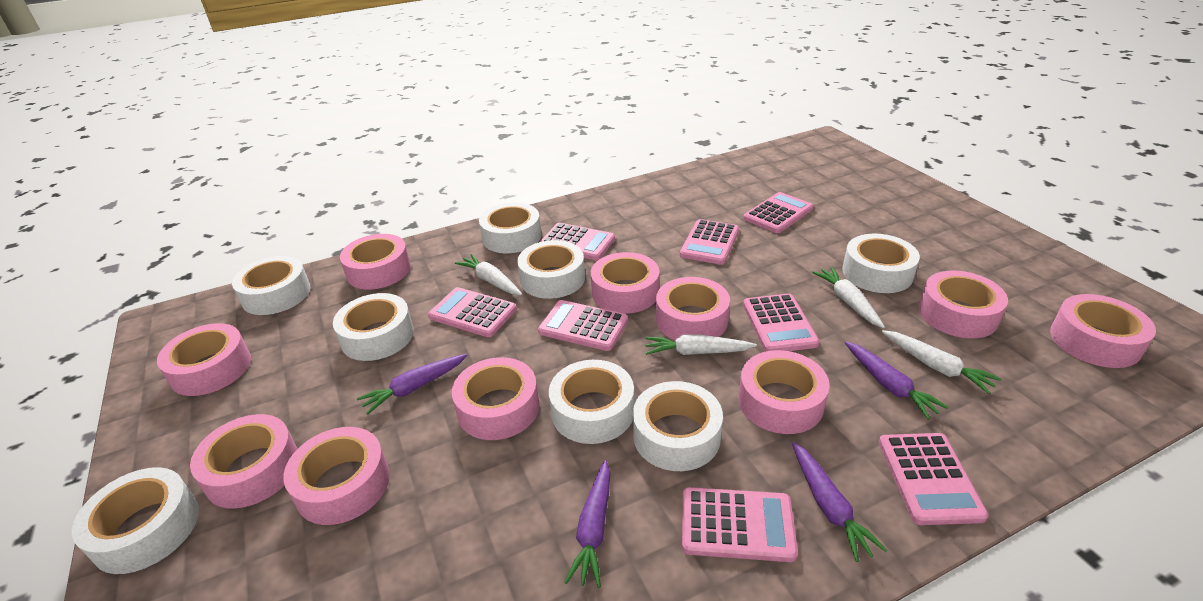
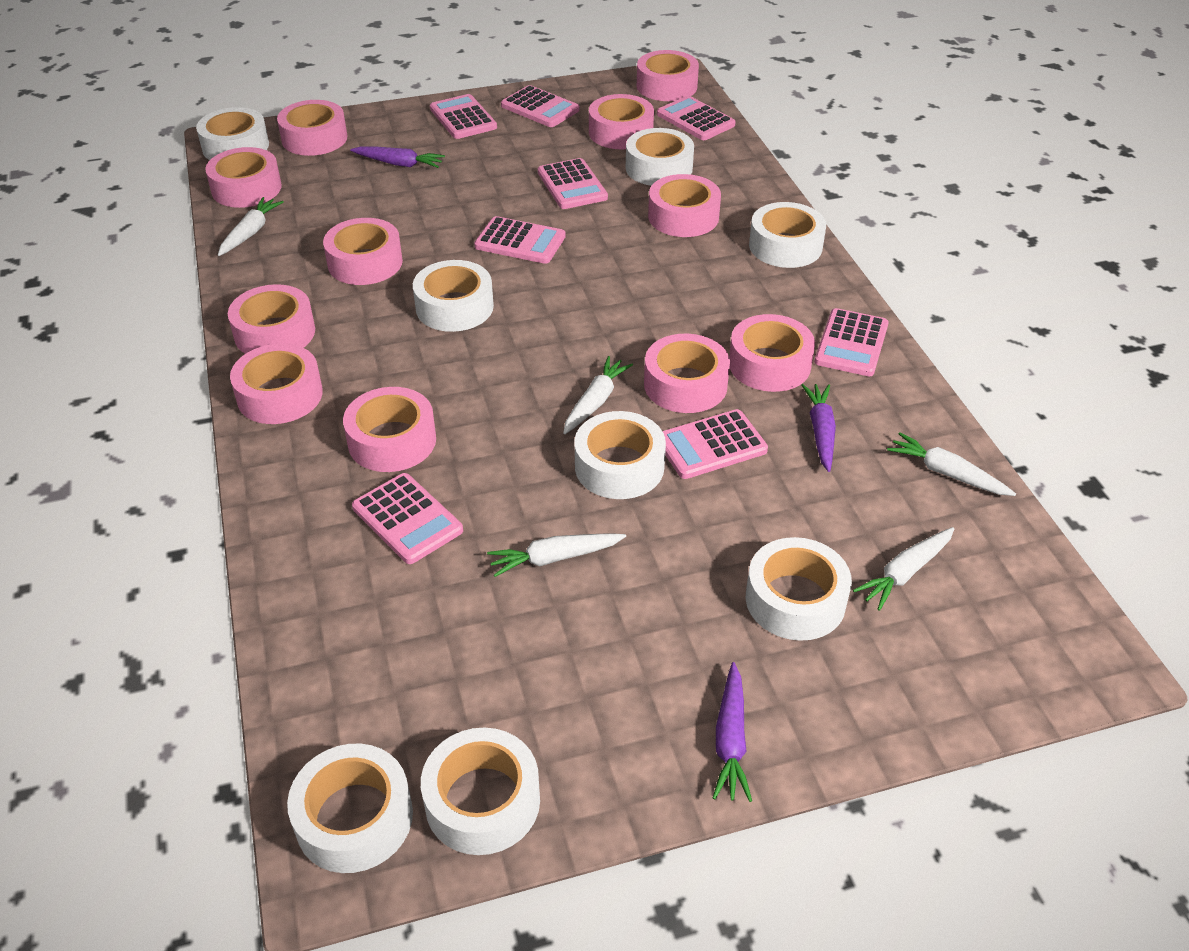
pink tape: 10 -> 11
purple carrot: 4 -> 3
white carrot: 4 -> 5

